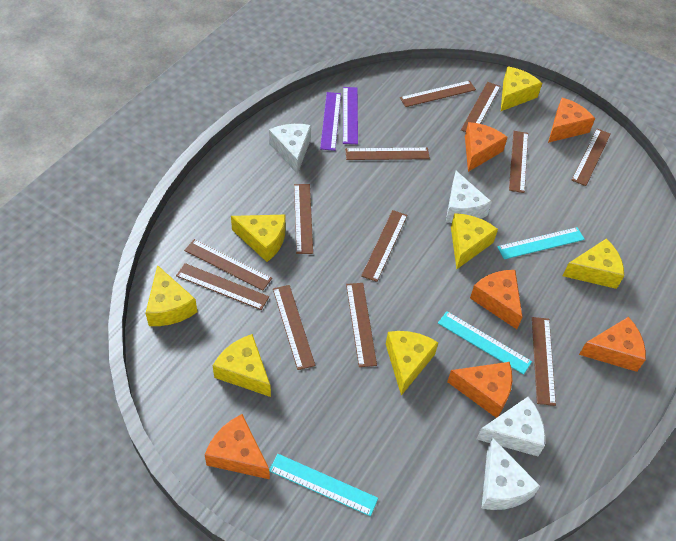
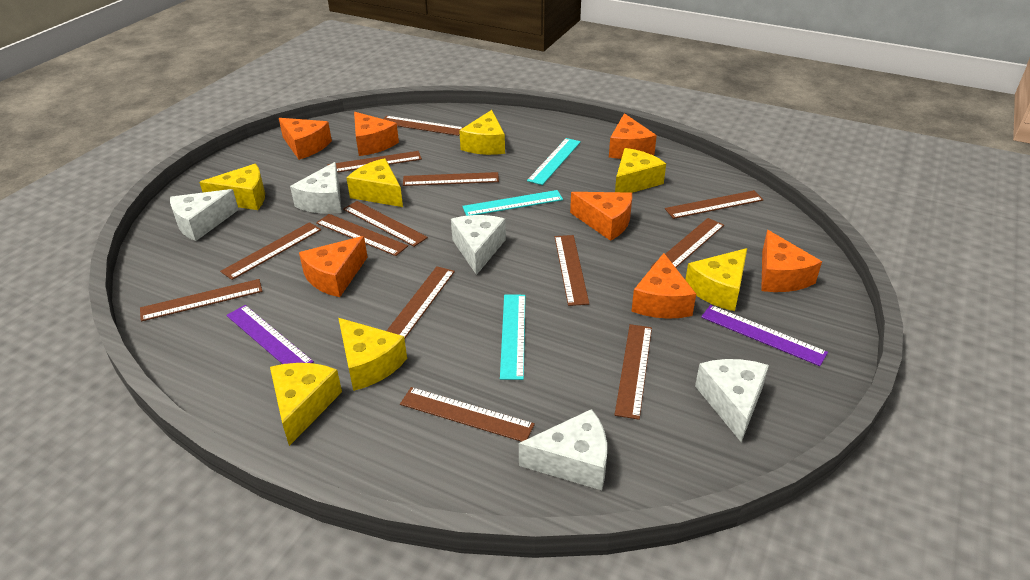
brown ruler: 12 -> 13
orange cheese: 6 -> 7
white cheese: 4 -> 5

